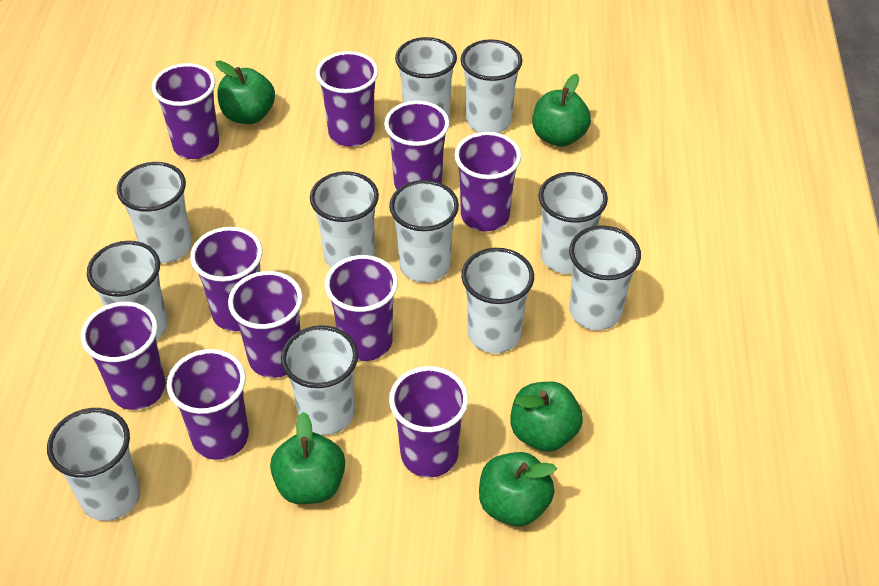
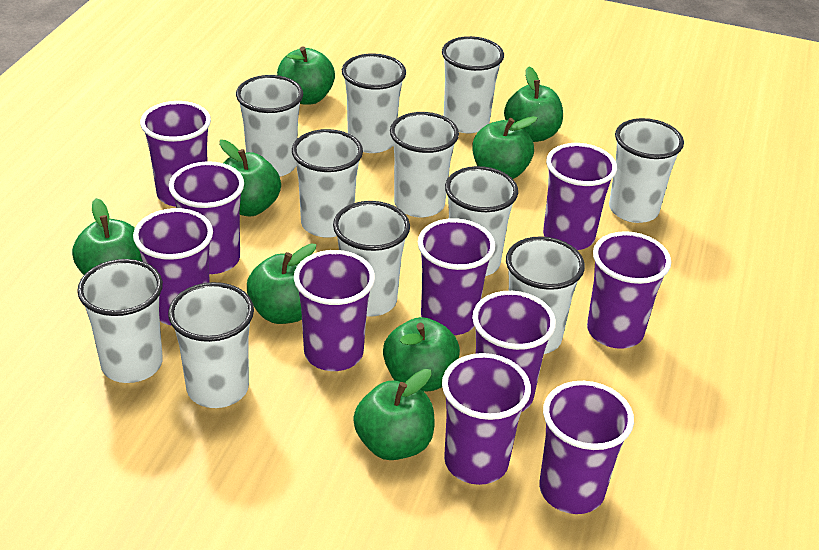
green apple: 5 -> 8

